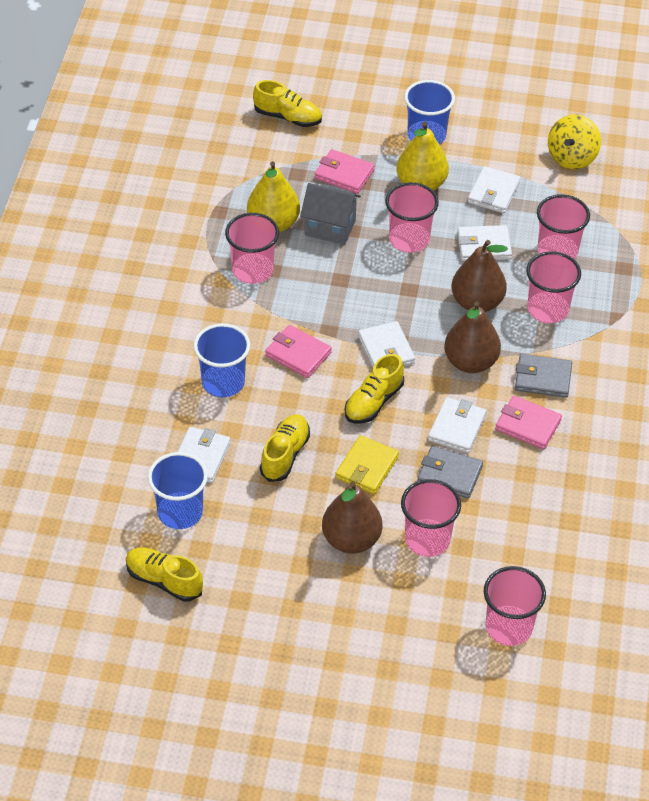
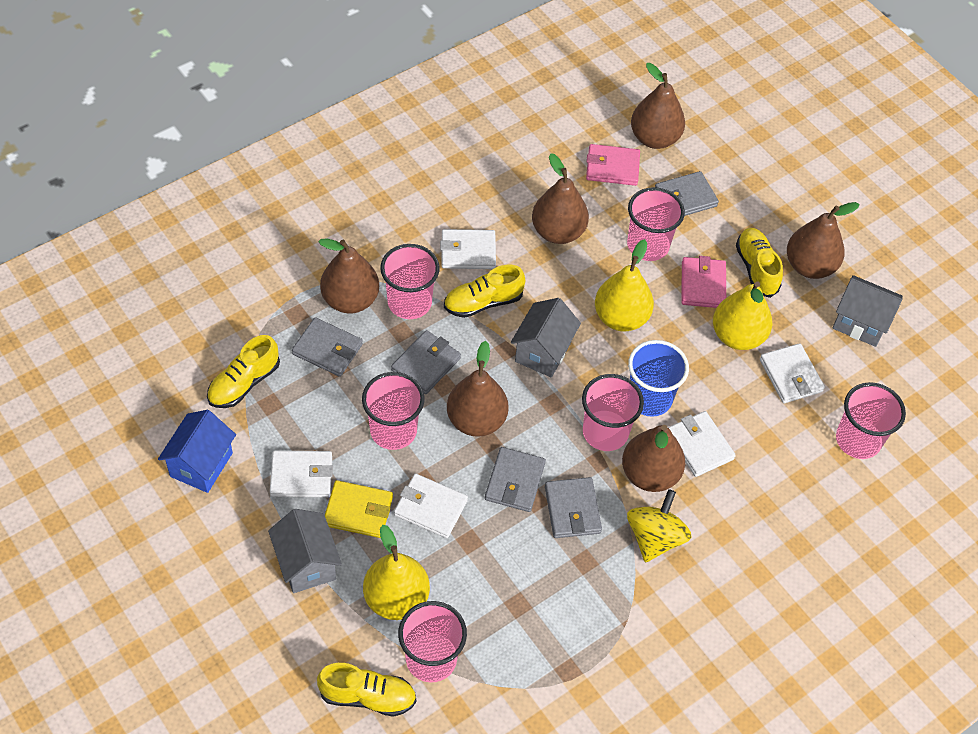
blue cup: 3 -> 1
blue house: 0 -> 1
brown pear: 3 -> 6
grey house: 1 -> 3
grey wallet: 2 -> 5
pink wallet: 3 -> 2
yellow pear: 2 -> 3

